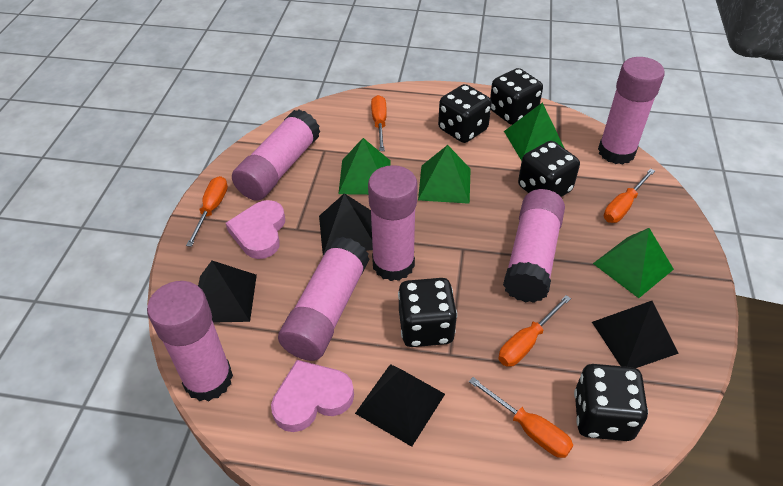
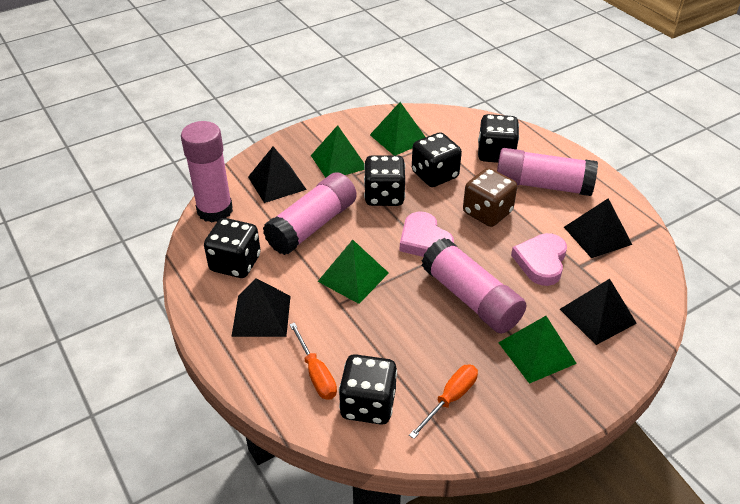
brown dice: 0 -> 1
orange screwdriver: 5 -> 2
pink glue stick: 6 -> 4

